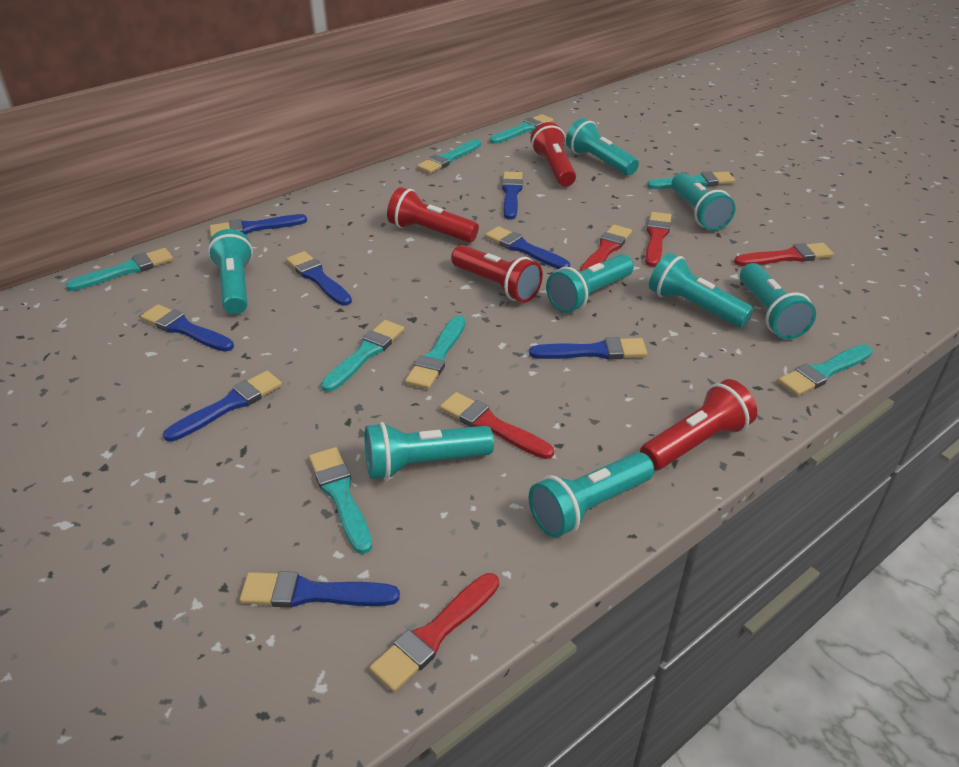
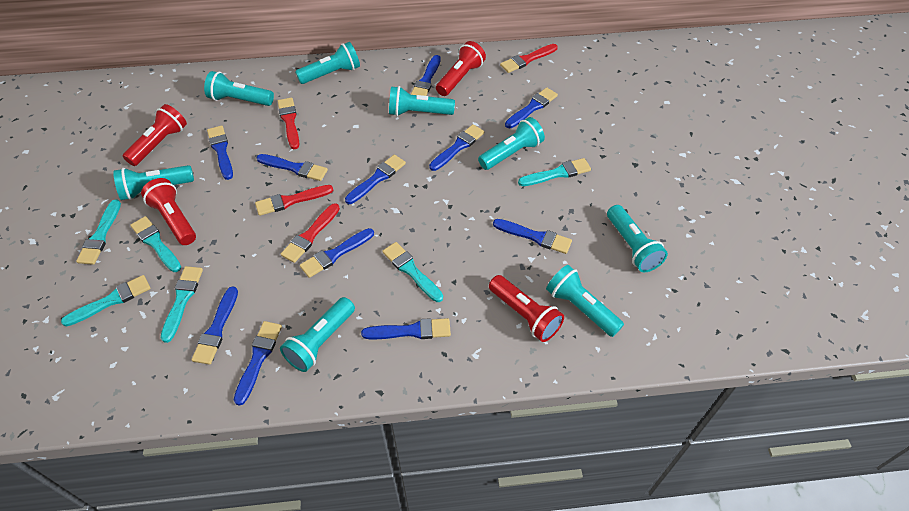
blue brush: 8 -> 11
red brush: 5 -> 4
turquoise brush: 8 -> 6

